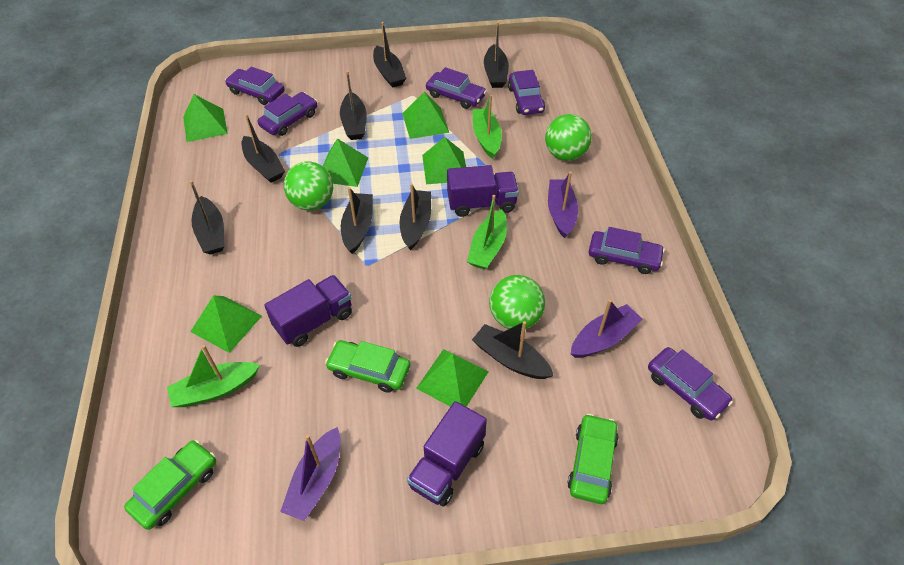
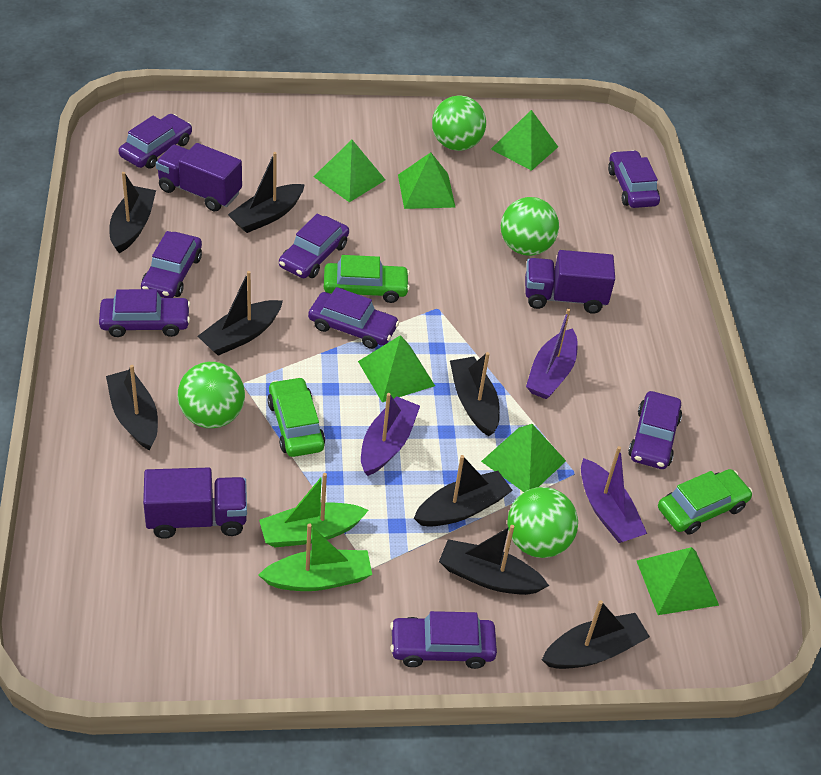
green ball: 3 -> 4
green boat: 3 -> 2
purple car: 6 -> 8

